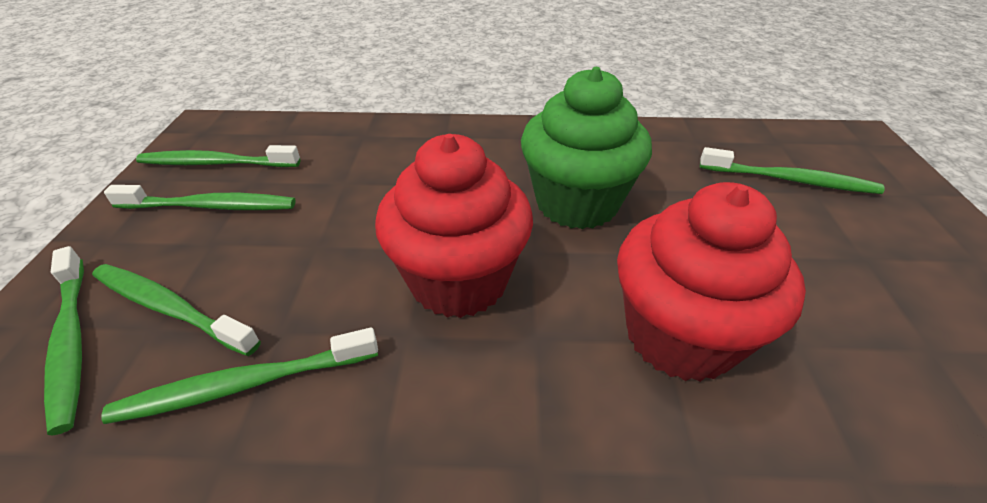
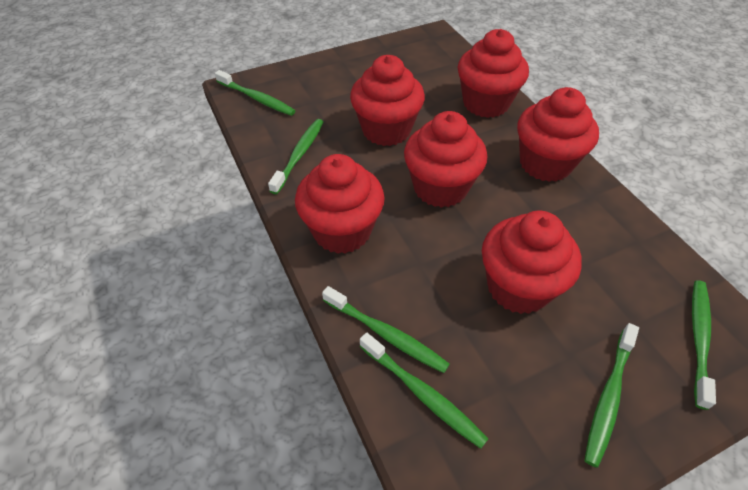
green cupcake: 1 -> 0
red cupcake: 2 -> 6

